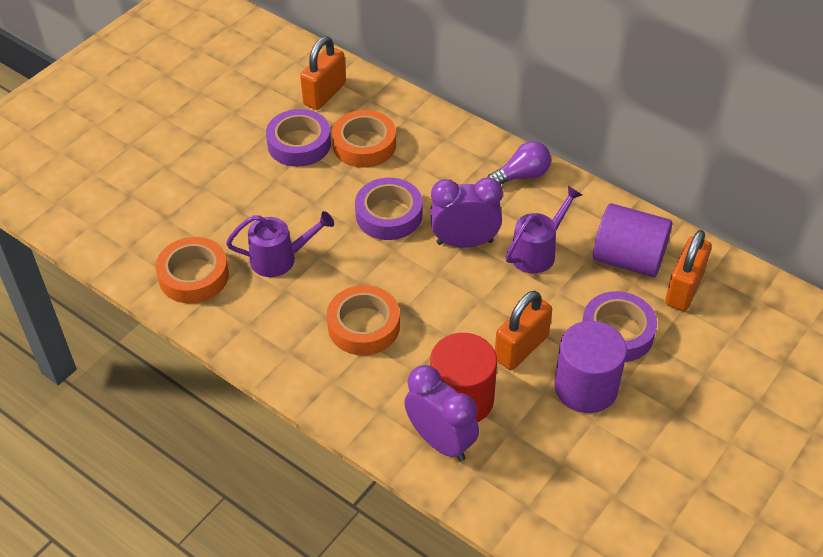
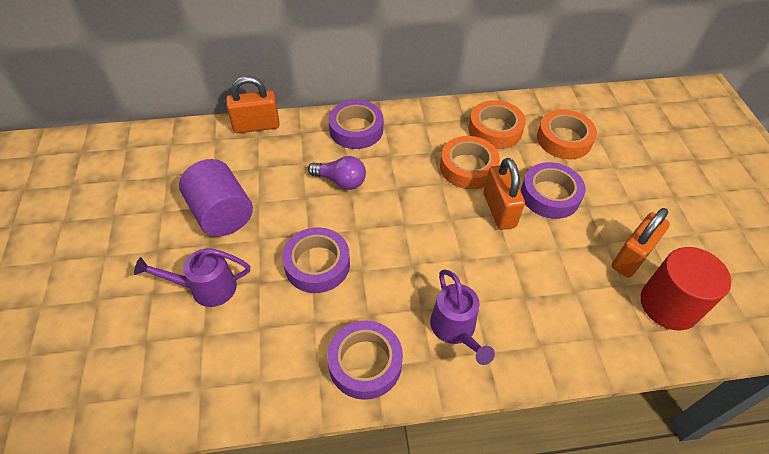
purple clock: 2 -> 0
purple cylinder: 2 -> 1
purple tape: 3 -> 4

